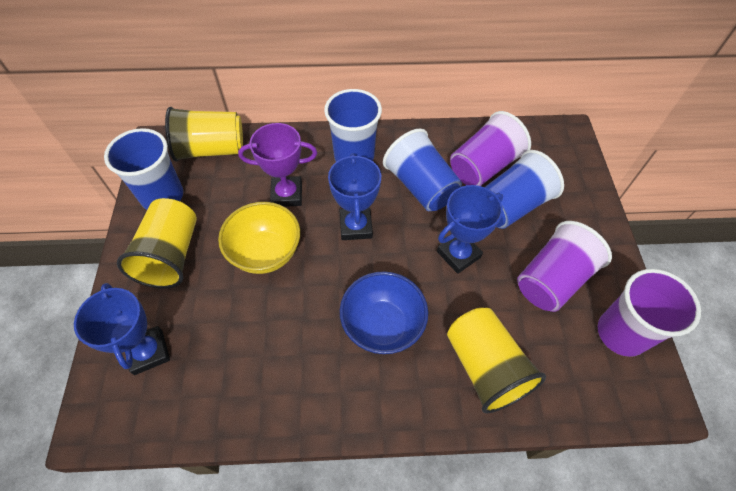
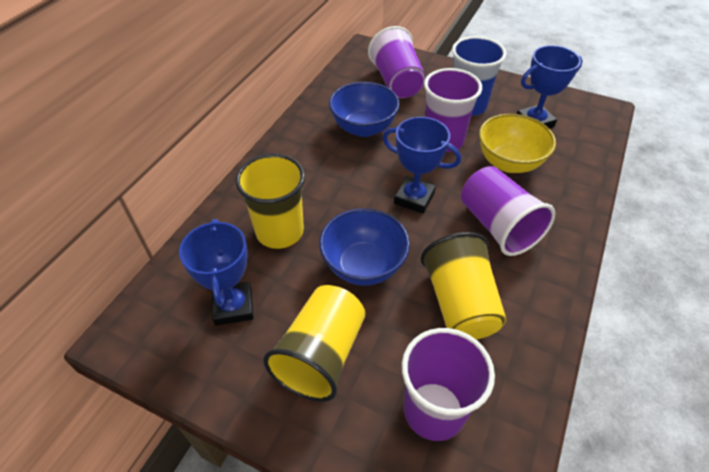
blue bowl: 1 -> 2
blue cup: 4 -> 1
purple cup: 3 -> 4
purple trophy: 1 -> 0

